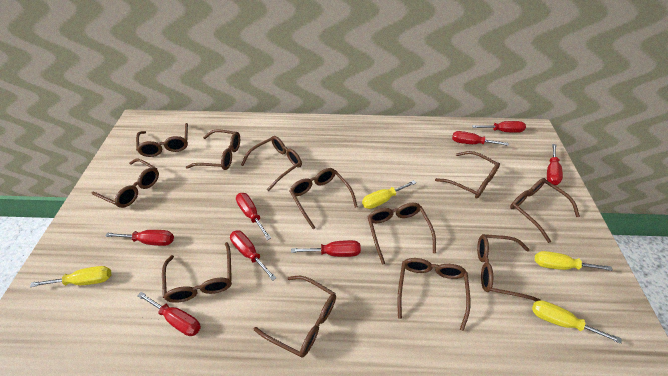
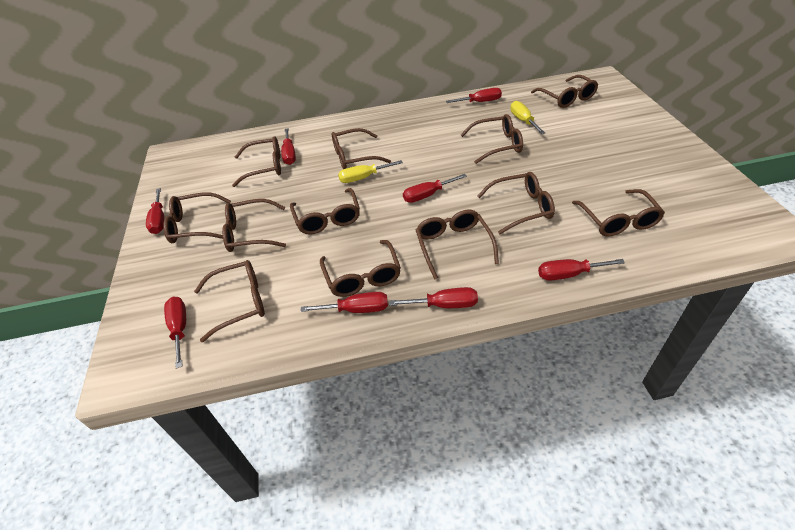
yellow screwdriver: 4 -> 2

